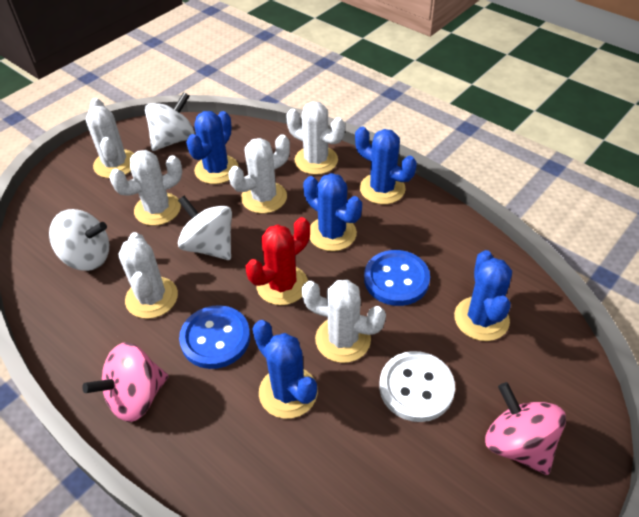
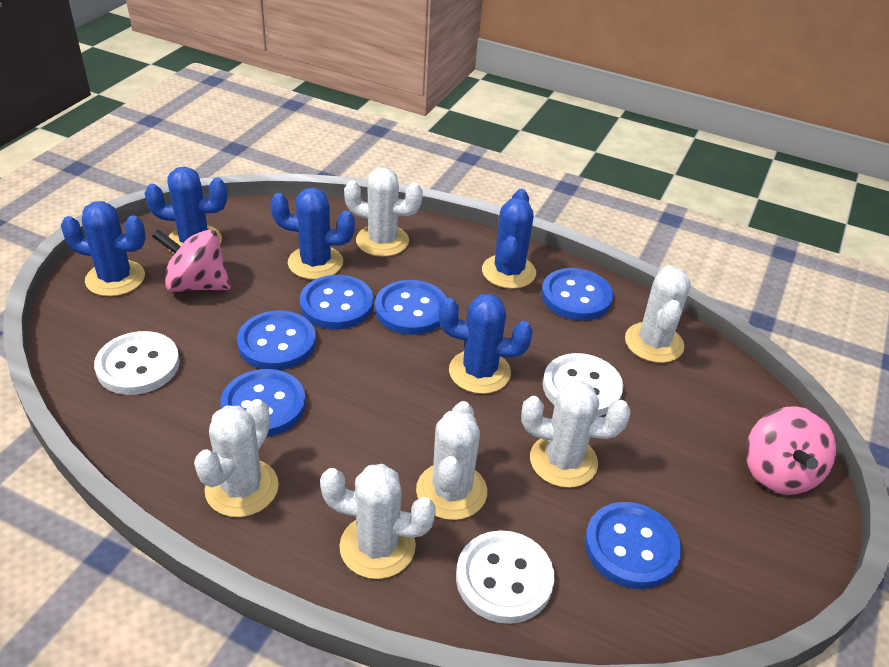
blue button: 2 -> 6
red cactus: 1 -> 0
white button: 1 -> 3
white spinning top: 3 -> 0

